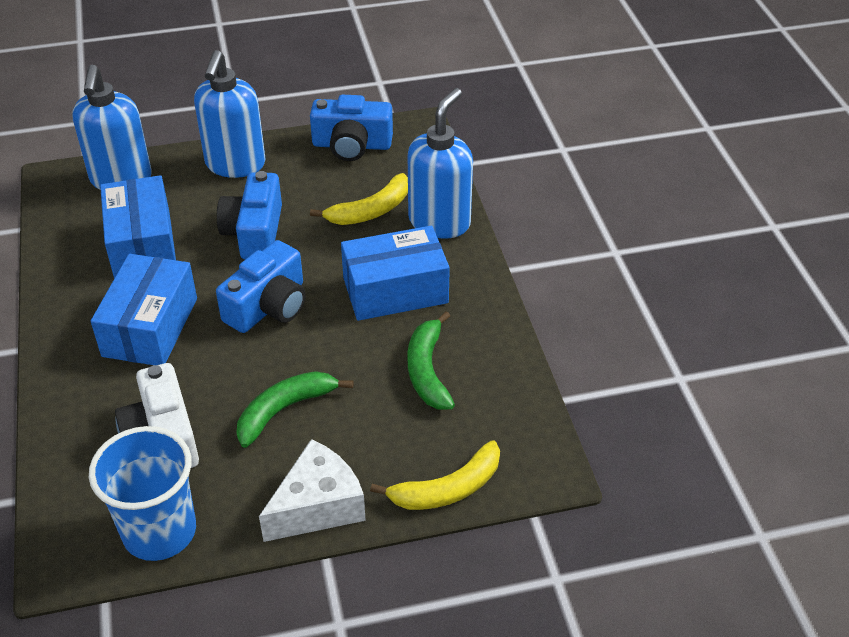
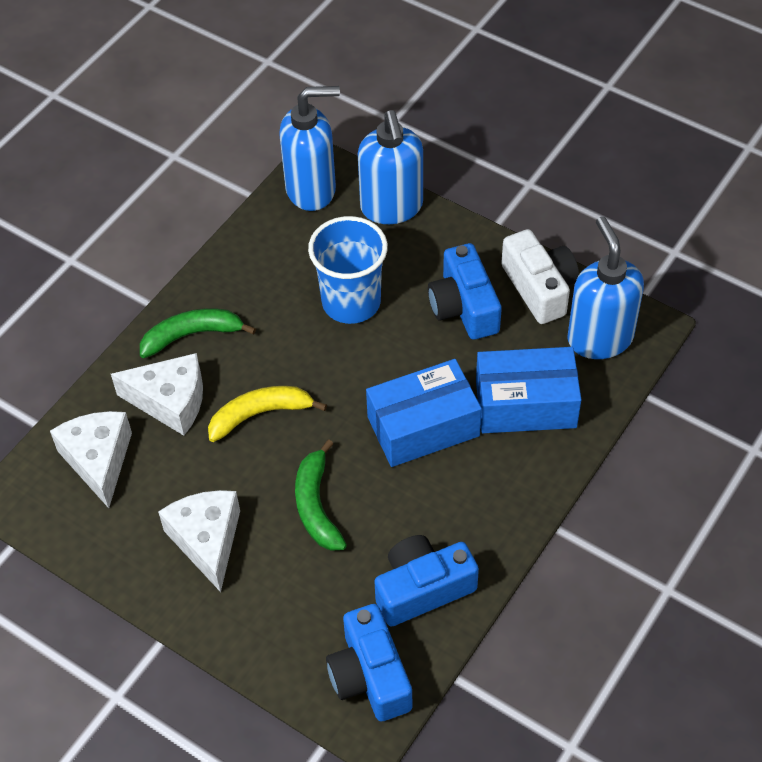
blue box: 3 -> 2
white cheese: 1 -> 3
yellow banana: 2 -> 1

